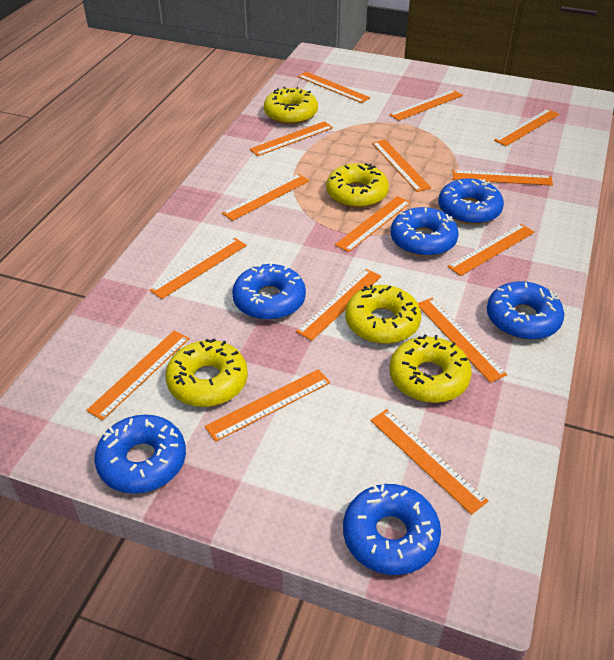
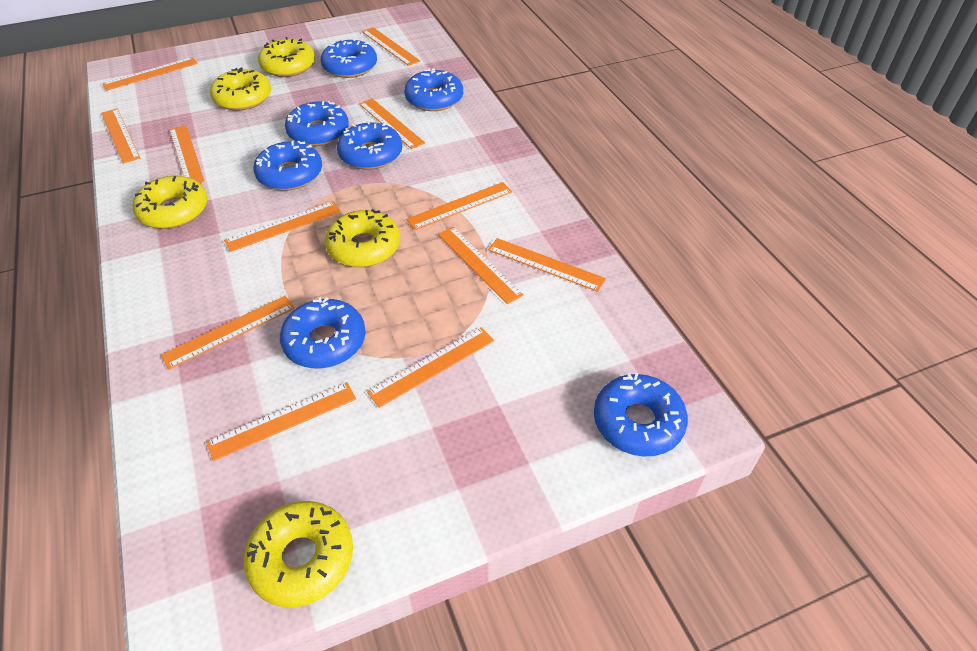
blue donut: 6 -> 7
orange ruler: 15 -> 12

